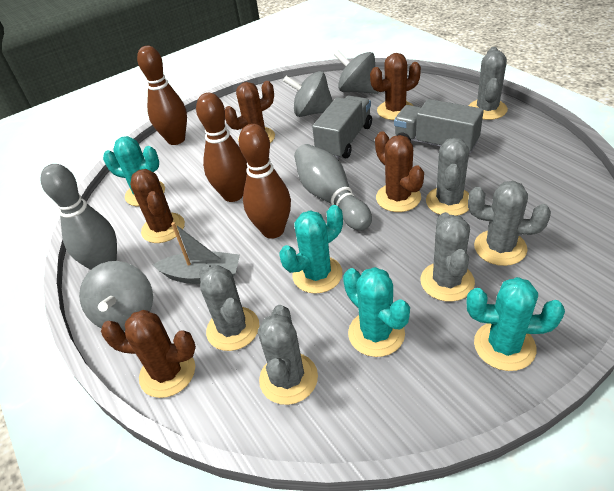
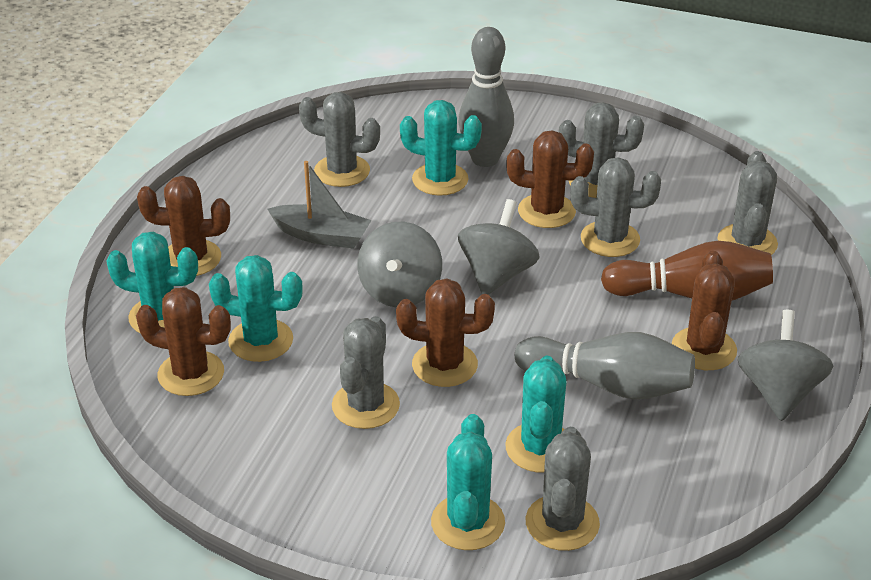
brown bowling pin: 3 -> 1
grey truck: 2 -> 0
turquoise cactus: 4 -> 5

